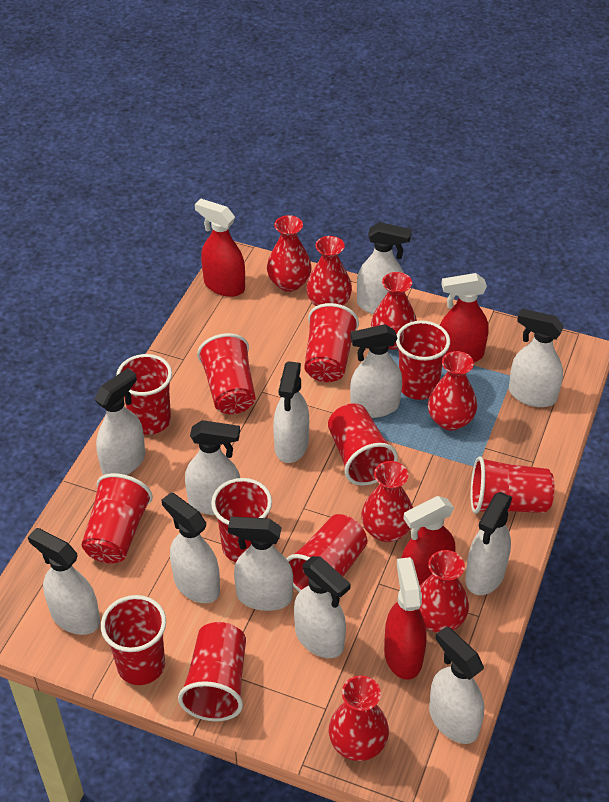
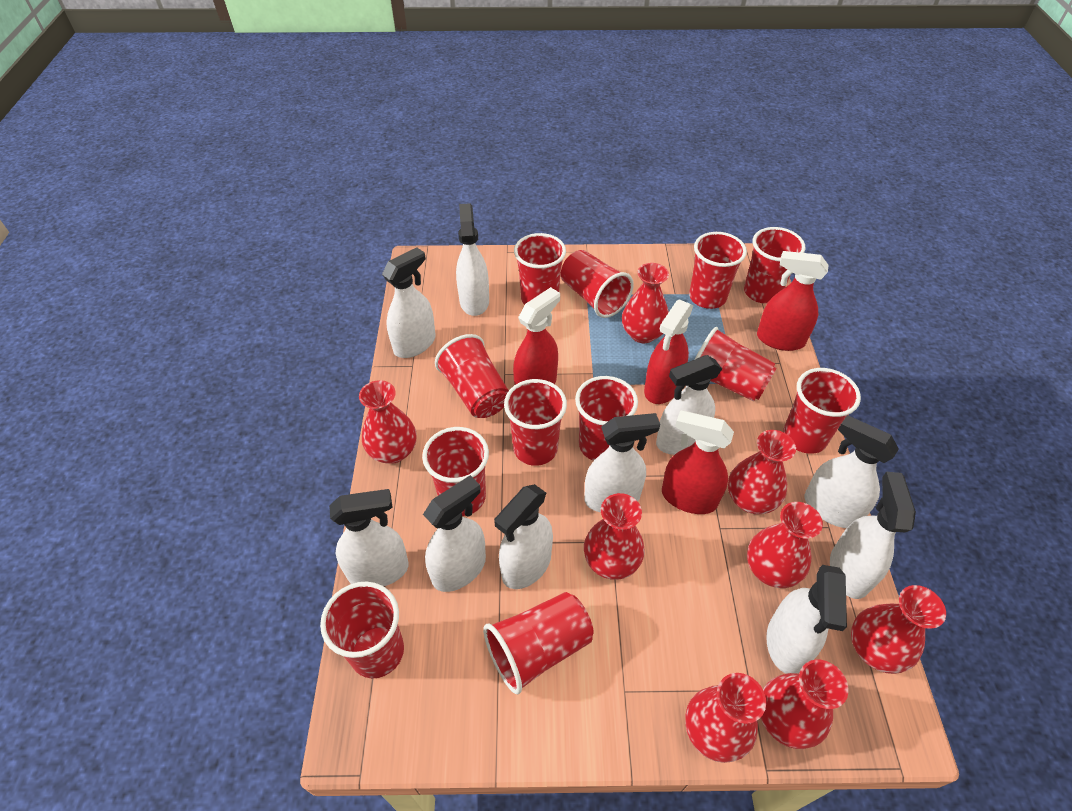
red cup: 11 -> 12
red vase: 7 -> 8
white spray bottle: 12 -> 10

